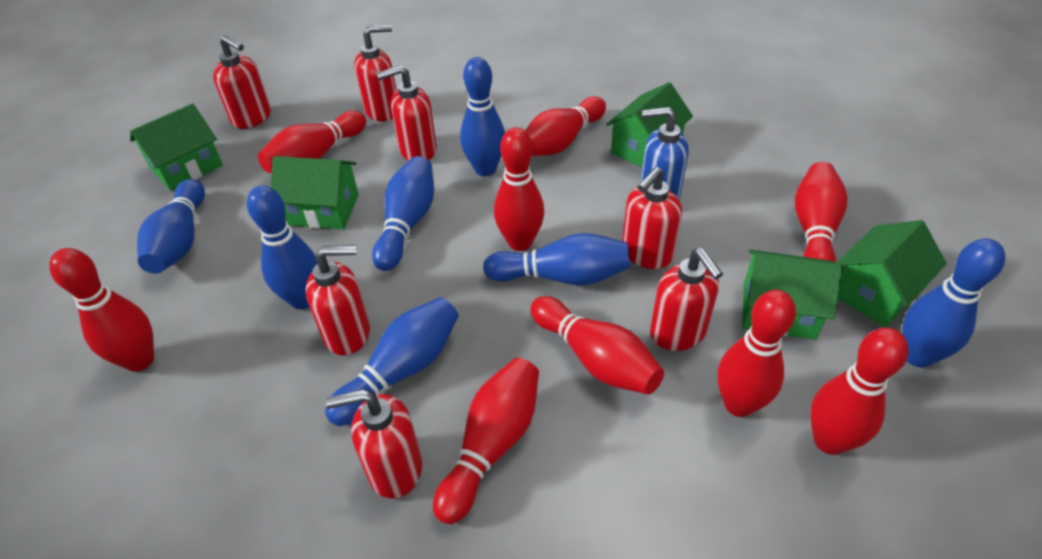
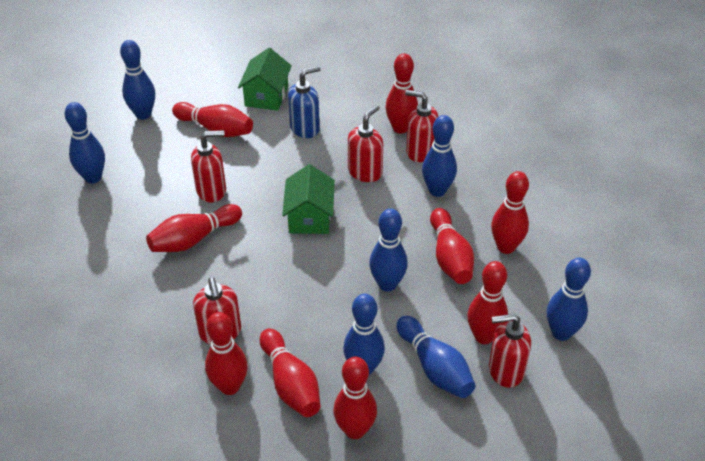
green house: 5 -> 2
red soap dispenser: 7 -> 5

